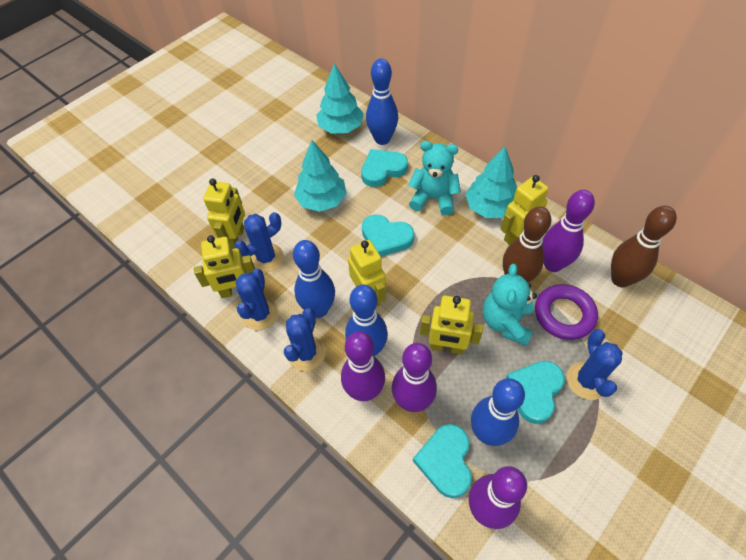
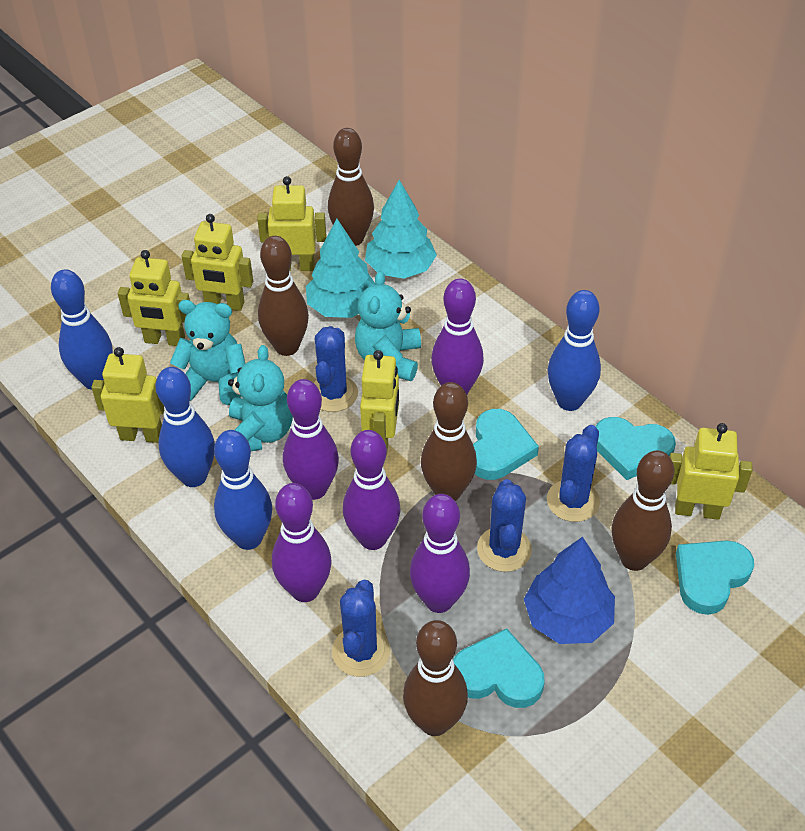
blue tree: 0 -> 1
brown bowling pin: 2 -> 5
purple bowling pin: 4 -> 5
purple ring: 1 -> 0
turquoise teddy bear: 2 -> 3
turquoise tree: 3 -> 2
yellow robot: 5 -> 6

